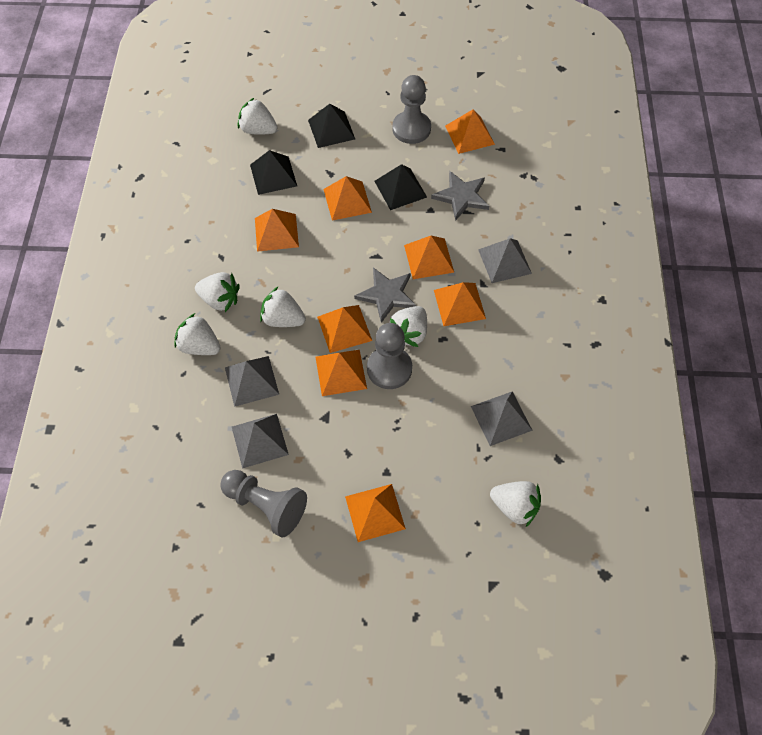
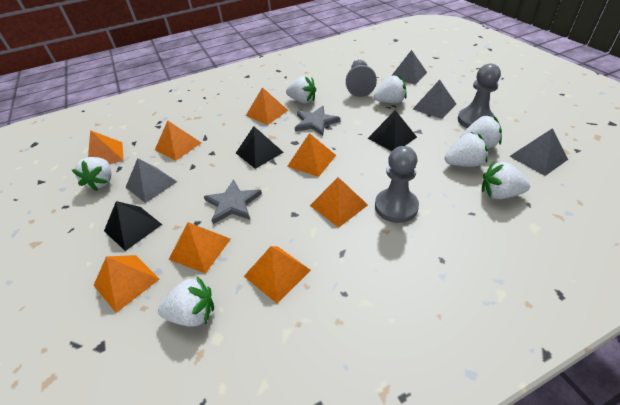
white strawberry: 6 -> 7

